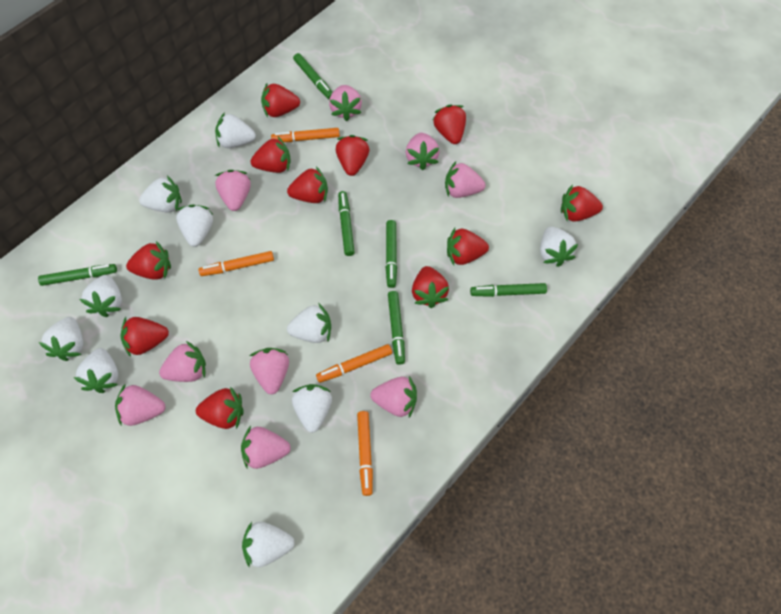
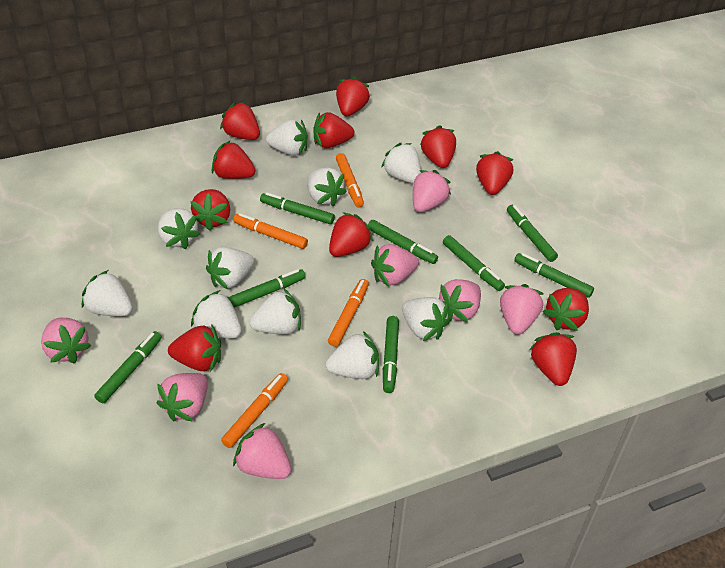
green marker: 6 -> 8
pink strawberry: 9 -> 7

